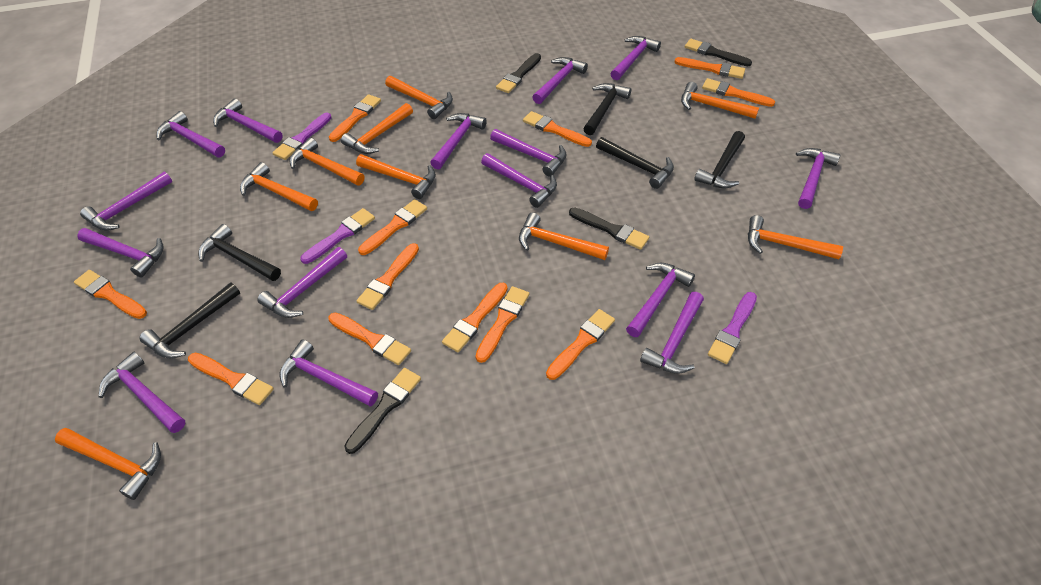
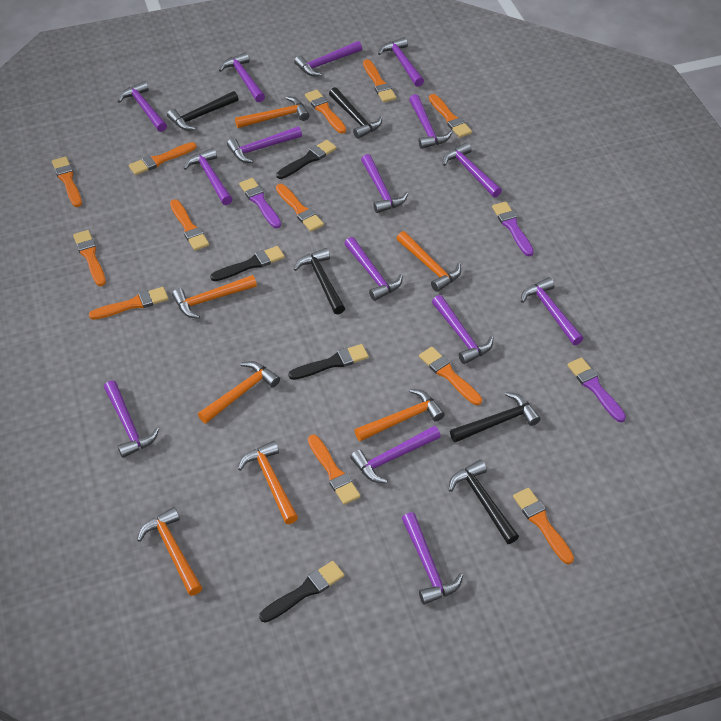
orange hammer: 9 -> 7

